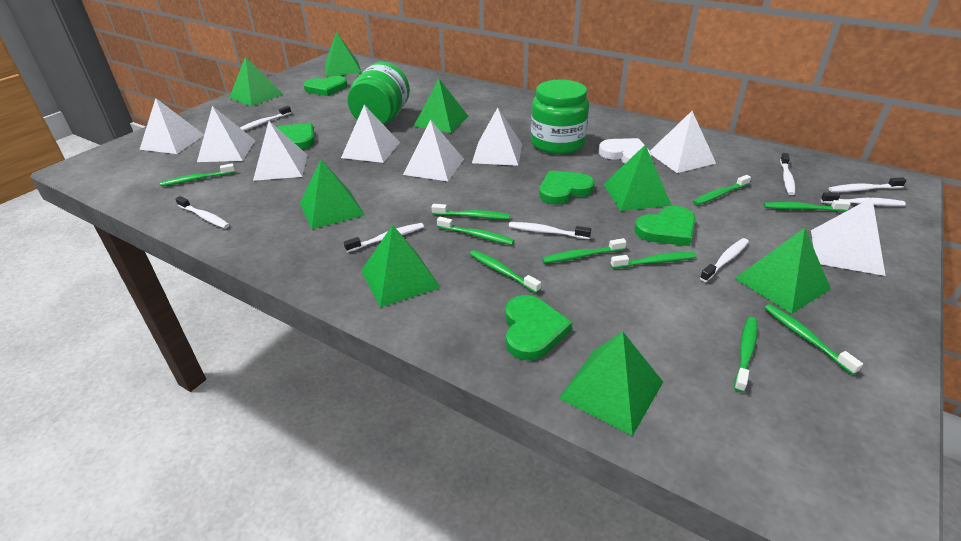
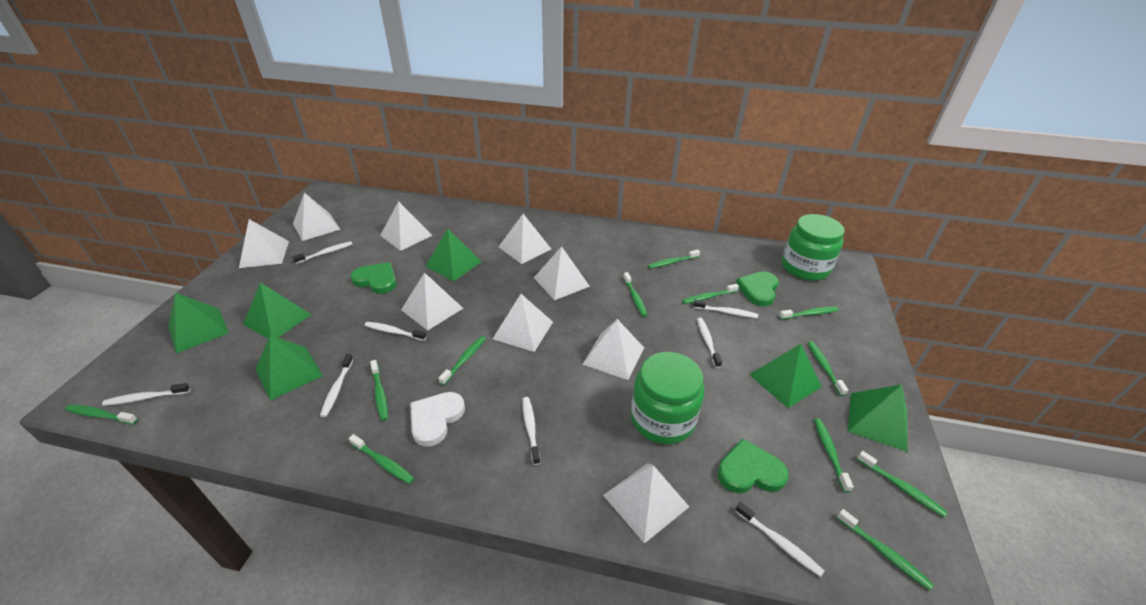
green heart: 5 -> 3
green pyramid: 8 -> 6
green toothbrush: 10 -> 12
white pyramid: 8 -> 9

